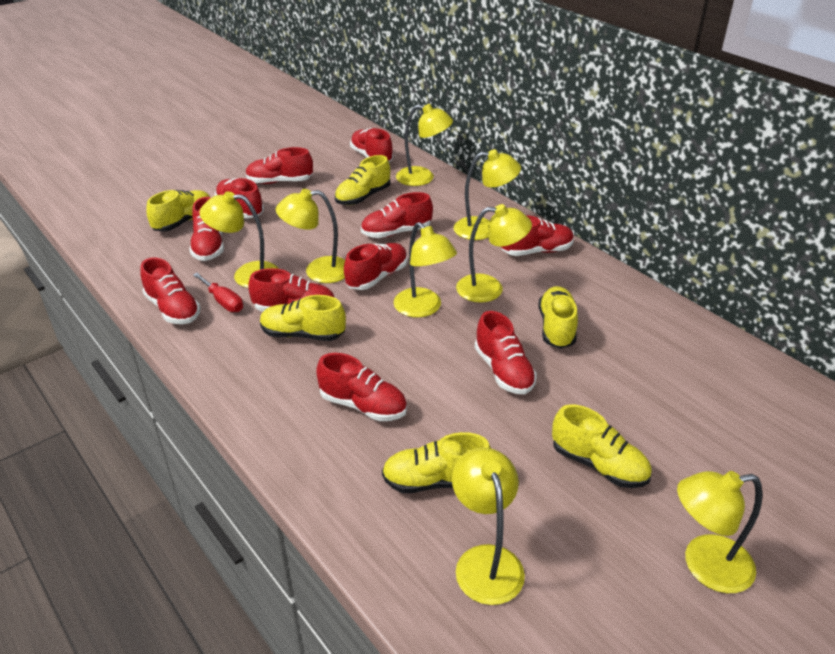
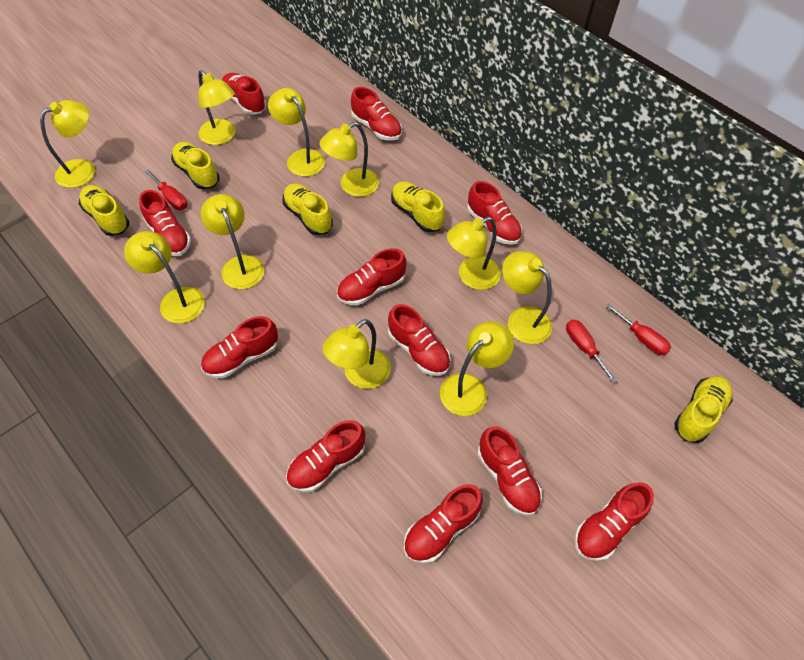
red screwdriver: 1 -> 3
yellow lamp: 8 -> 10
yellow shoe: 6 -> 5

